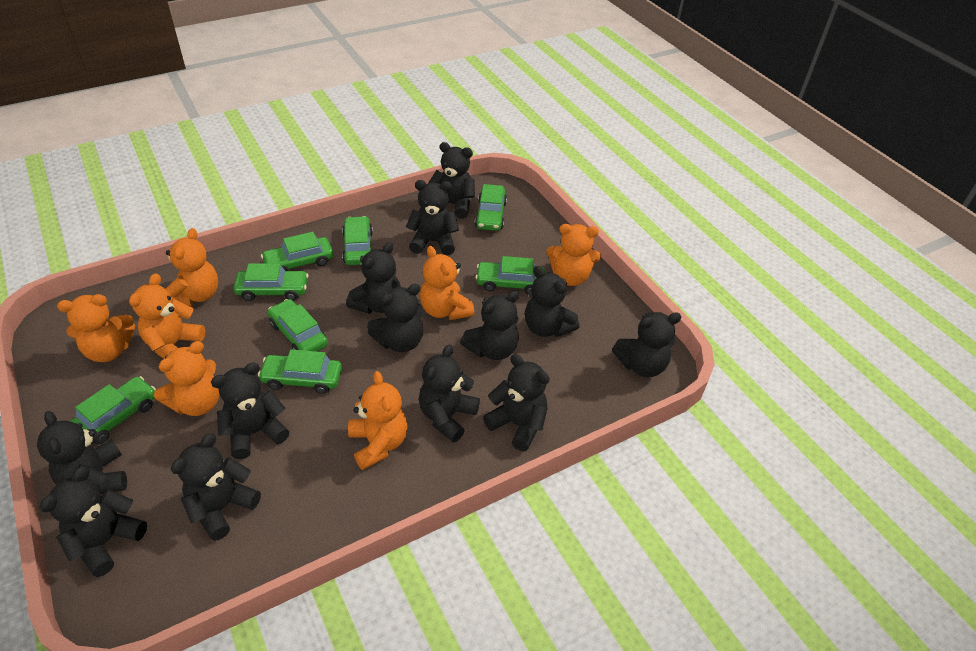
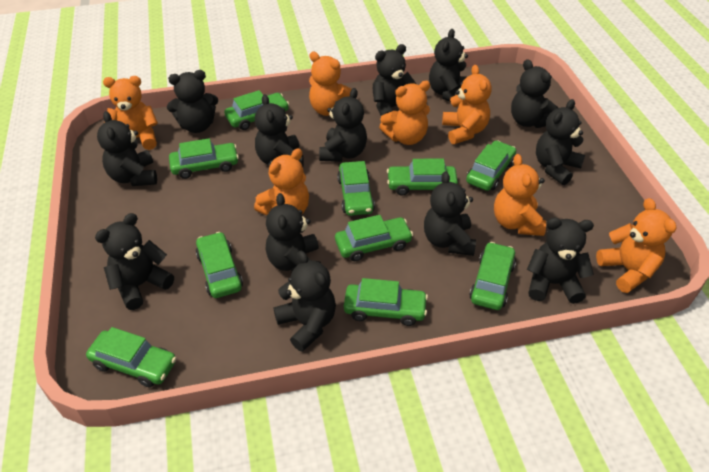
green car: 8 -> 10

